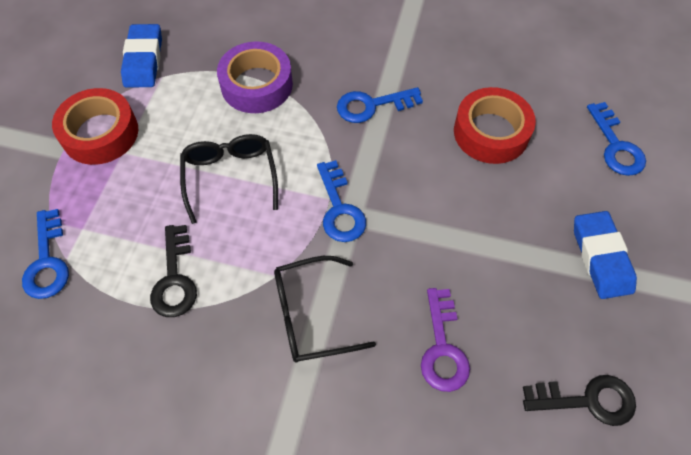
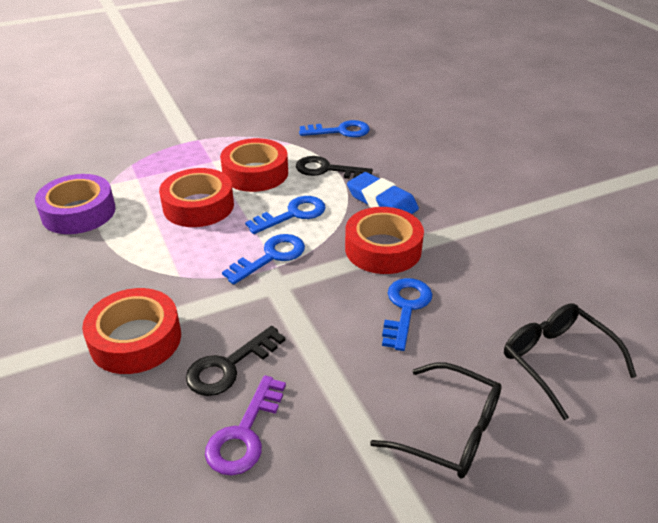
blue eraser: 2 -> 1
red tape: 2 -> 4

